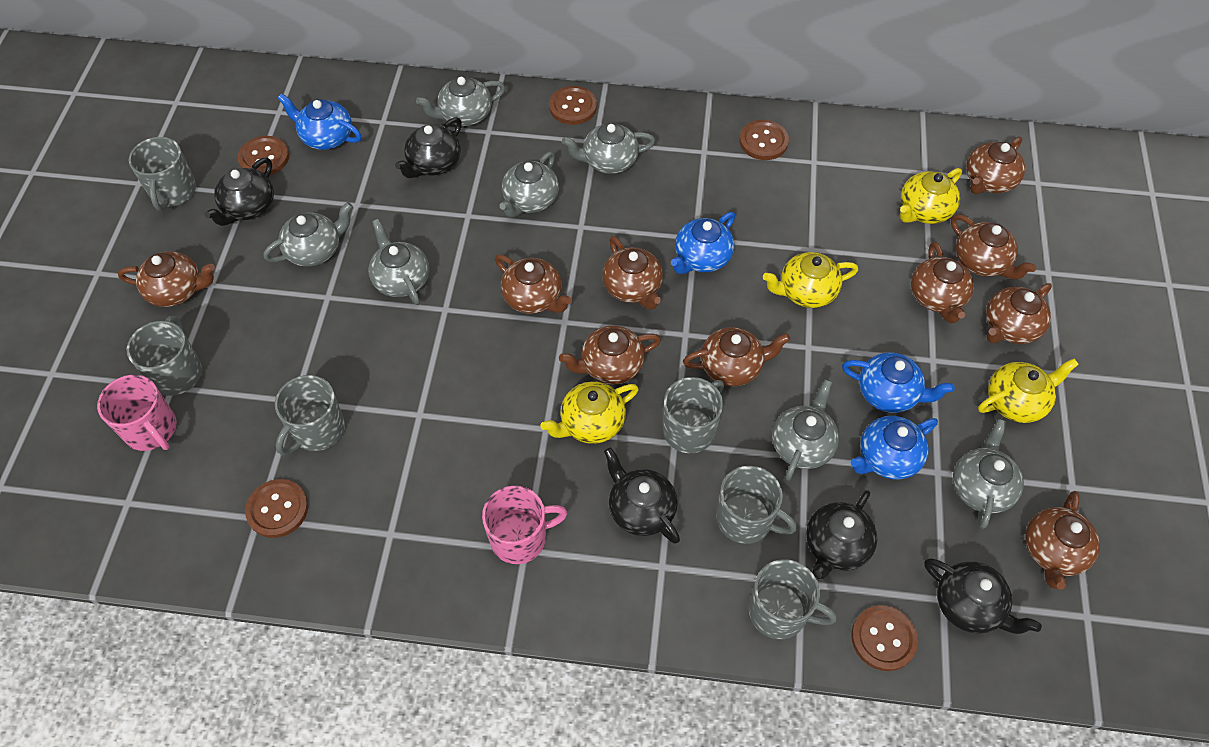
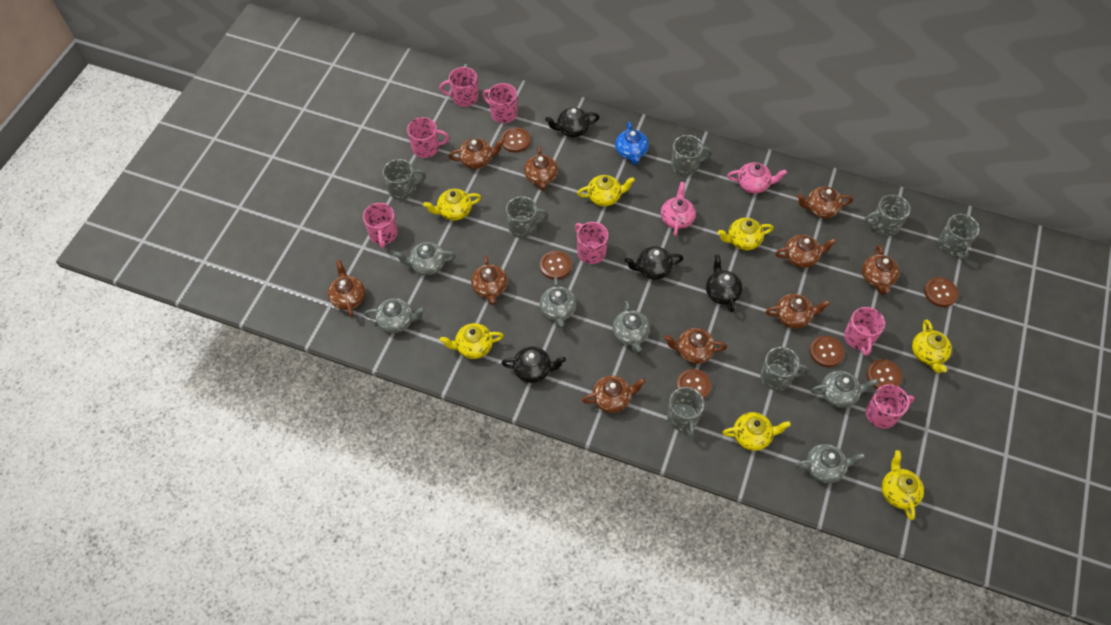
black teapot: 5 -> 4
blue teapot: 4 -> 1
brown button: 5 -> 6
grey mug: 6 -> 7
grey teapot: 7 -> 6
pink mug: 2 -> 7
pink teapot: 0 -> 2
yellow teapot: 4 -> 7

